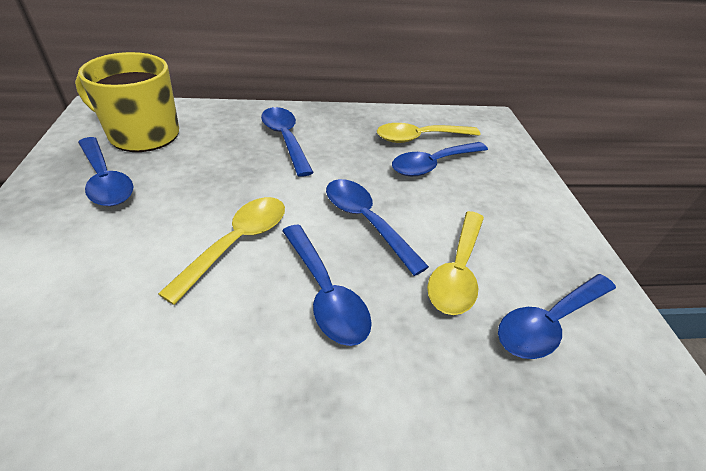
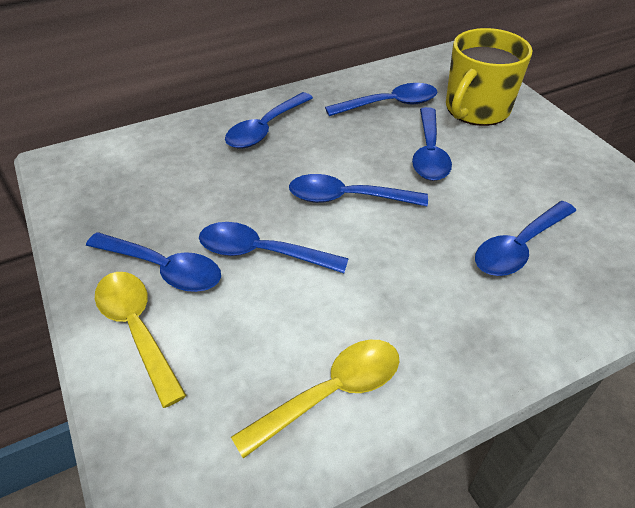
blue spoon: 6 -> 7
yellow spoon: 3 -> 2

